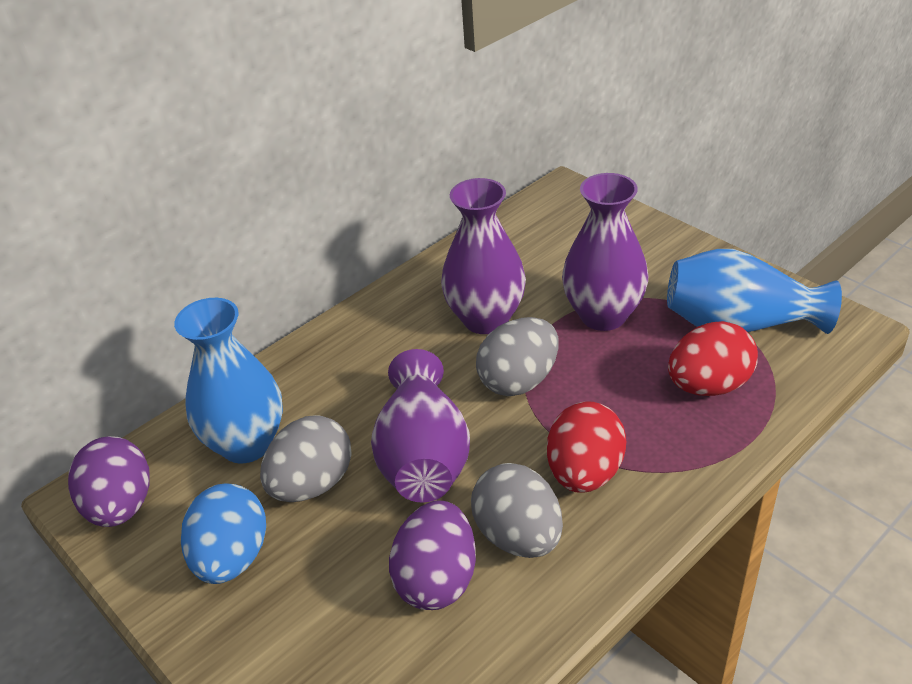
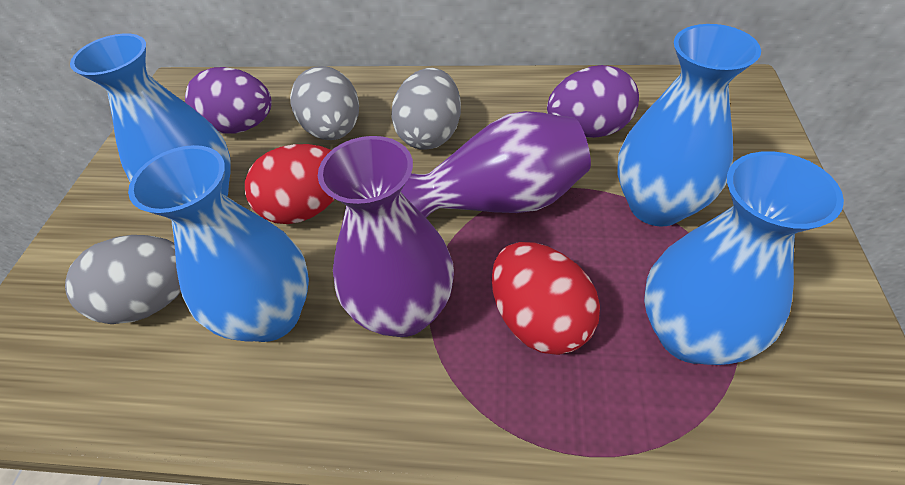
blue egg: 1 -> 0
blue vase: 2 -> 4
purple vase: 3 -> 2

